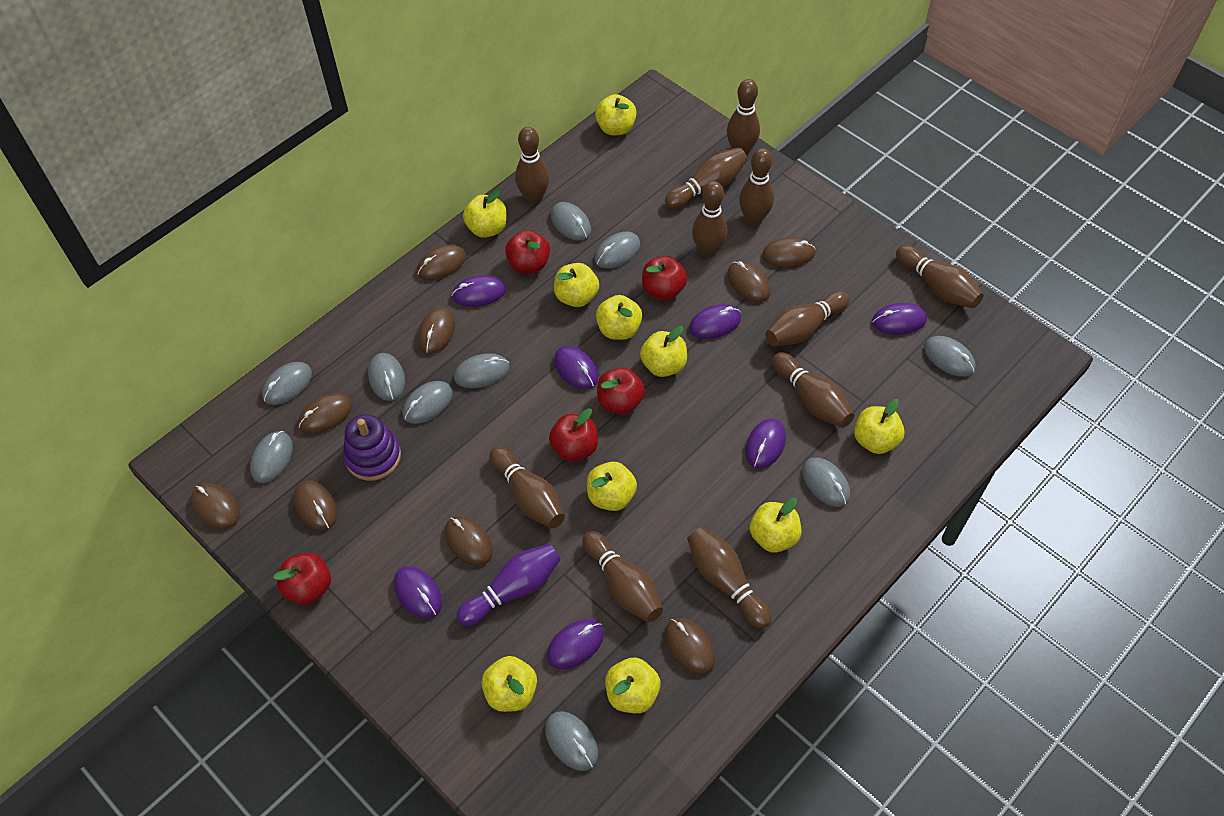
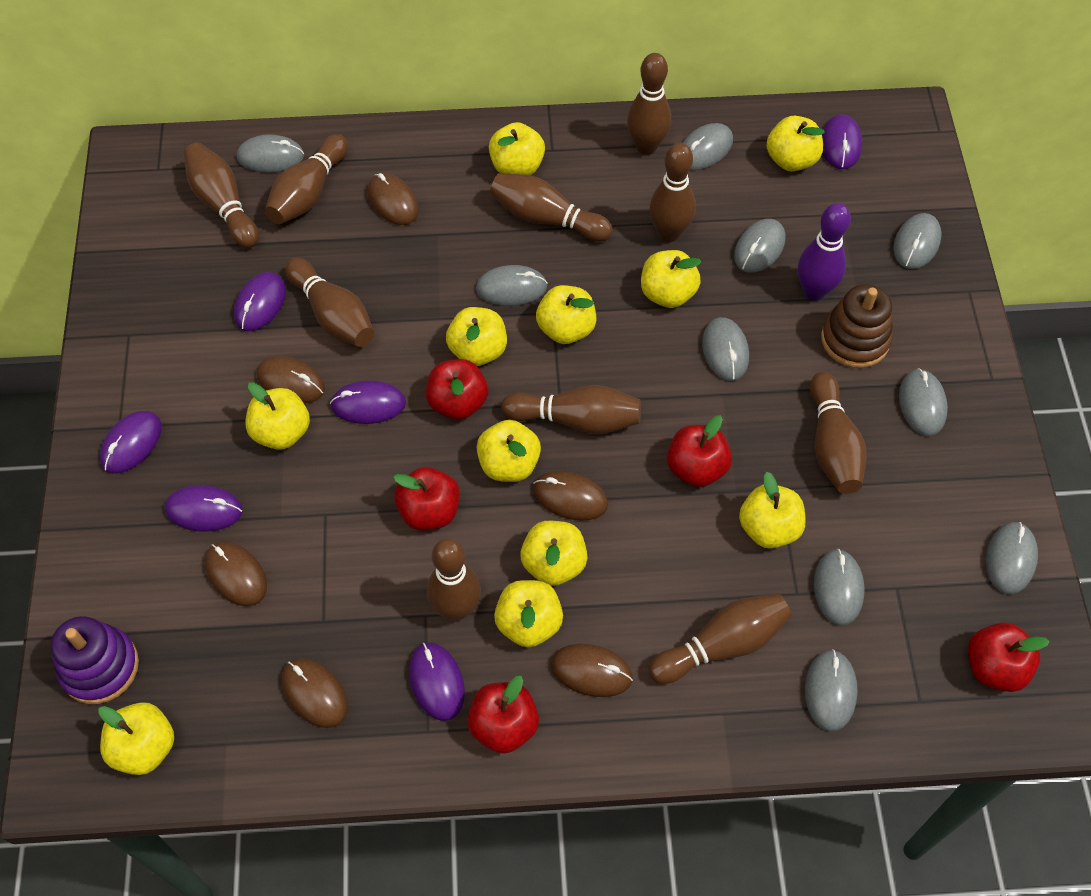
brown bowling pin: 11 -> 10
brown mouse: 9 -> 6
brown stacking toy: 0 -> 1
purple mouse: 7 -> 6
yellow apple: 10 -> 11

